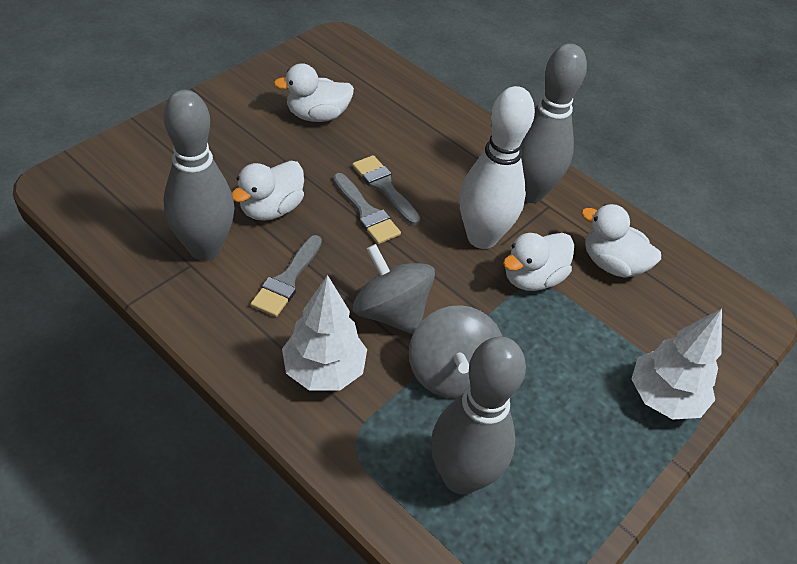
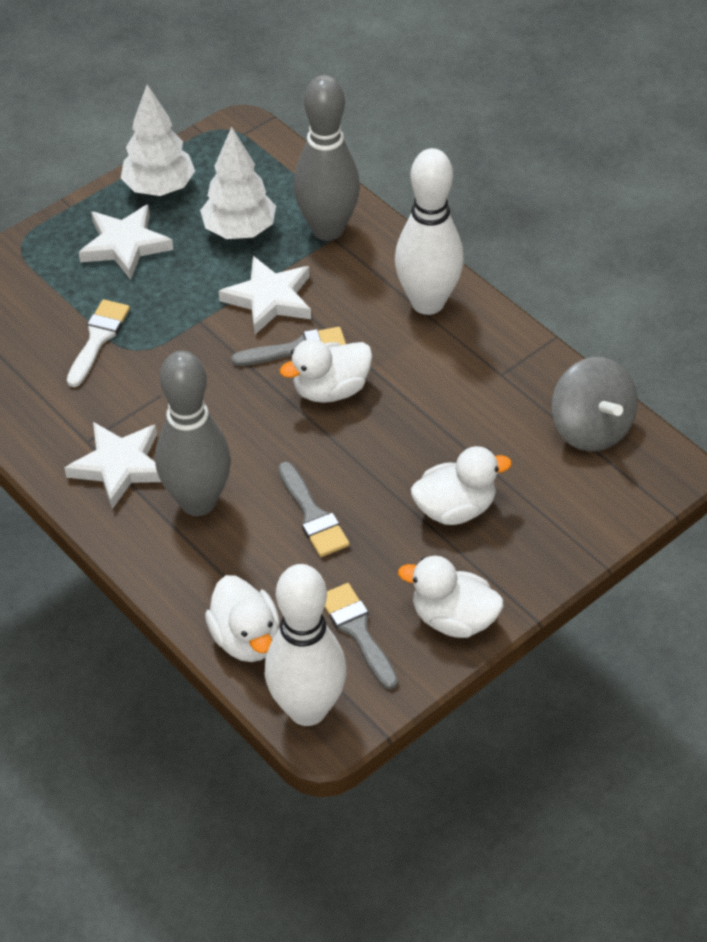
grey bowling pin: 3 -> 2
grey spinning top: 2 -> 1
white bowling pin: 1 -> 2
white brush: 0 -> 1
white star: 0 -> 3

